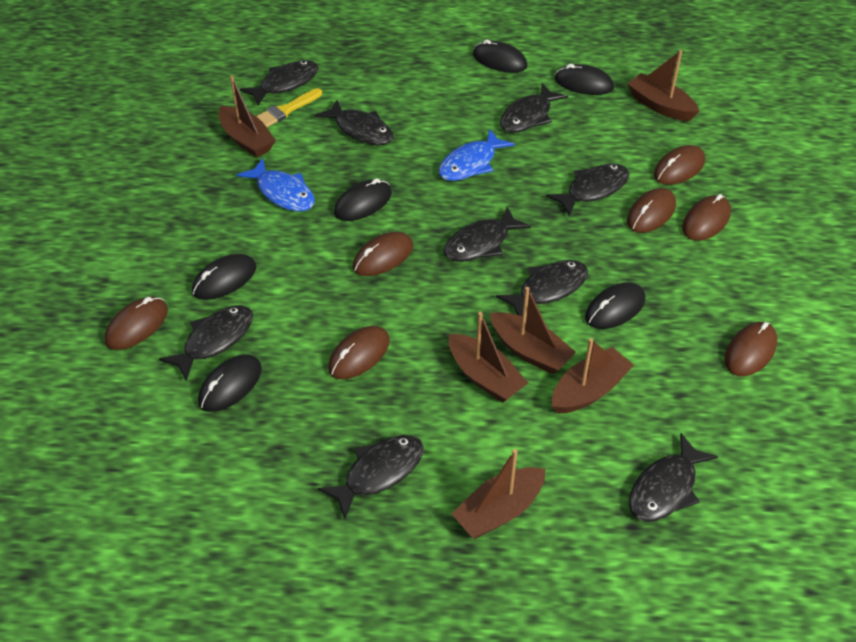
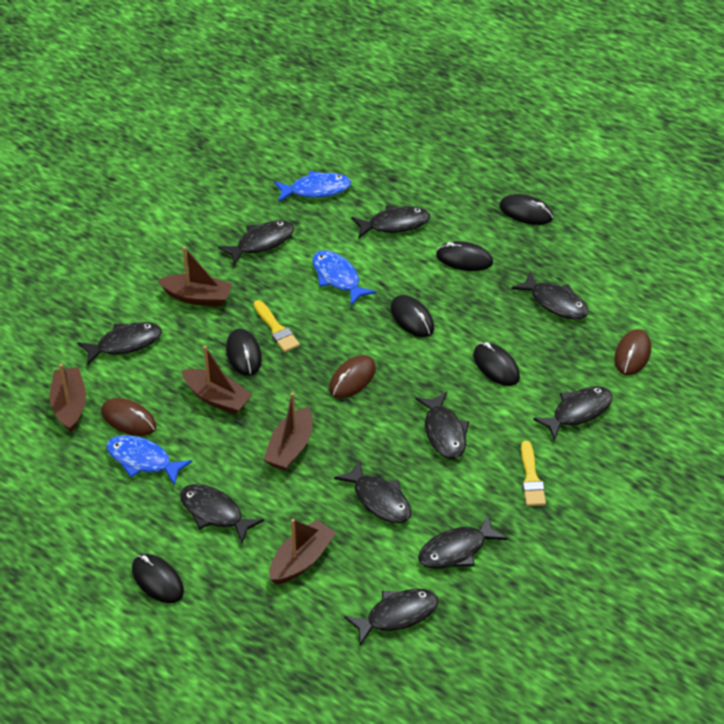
black fish: 9 -> 10
blue fish: 2 -> 3
brown boat: 6 -> 5
brown mouse: 7 -> 3
yellow brush: 1 -> 2

